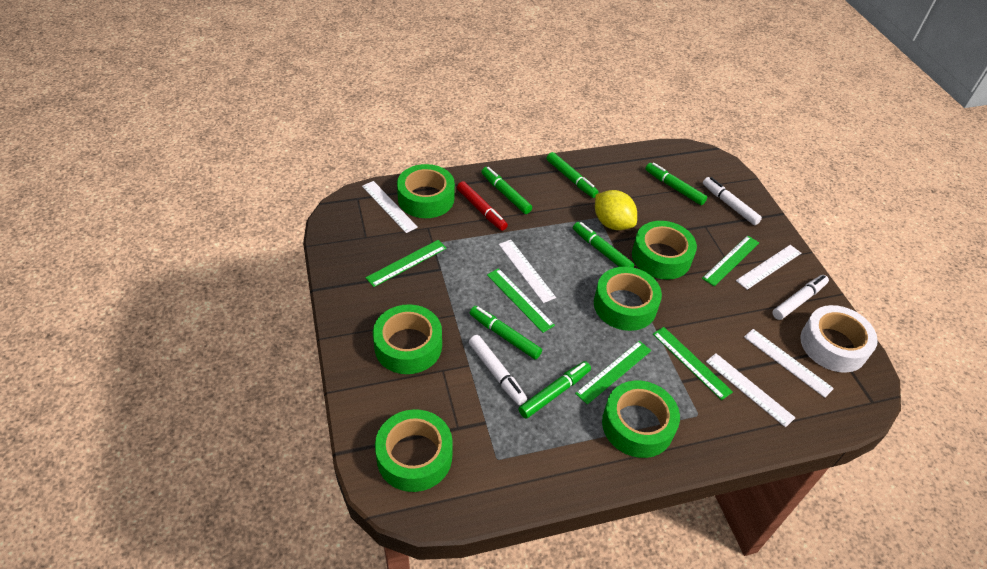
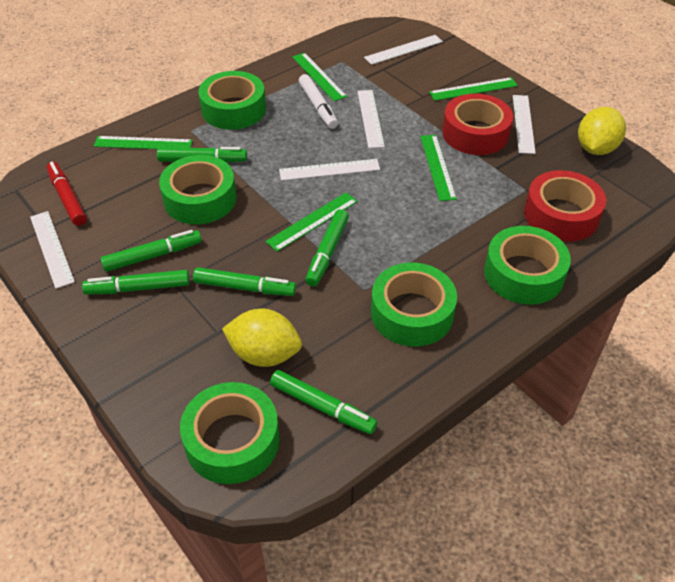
green tape: 6 -> 5
red tape: 0 -> 2
white marker: 3 -> 1
white tape: 1 -> 0
yellow lemon: 1 -> 2

